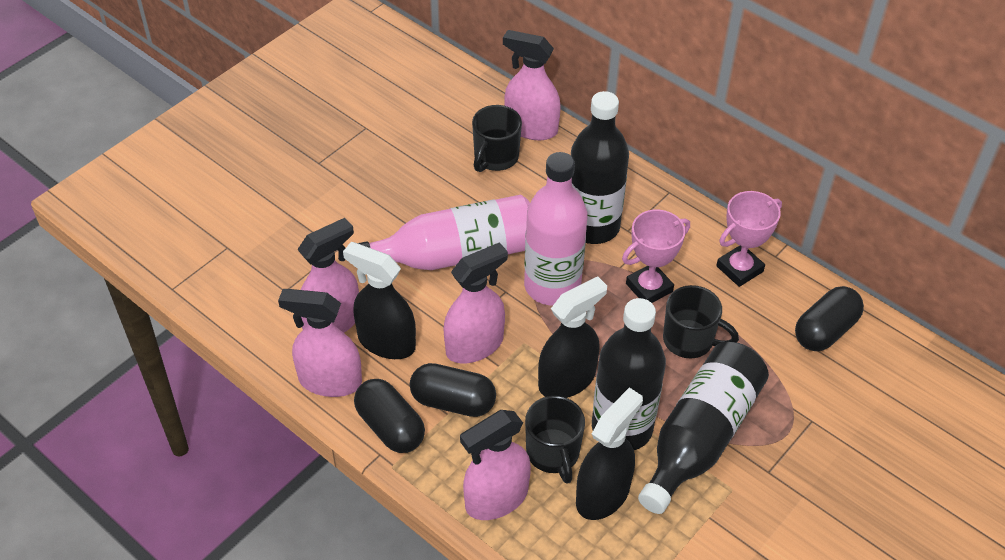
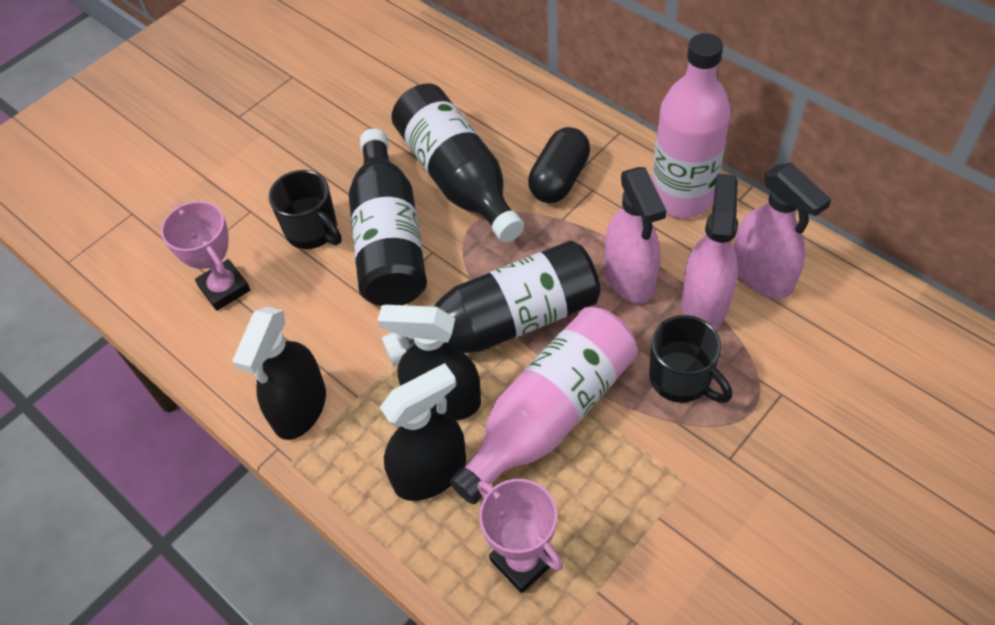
black capsule: 3 -> 1
black mug: 3 -> 2
pink spray bottle: 5 -> 3

